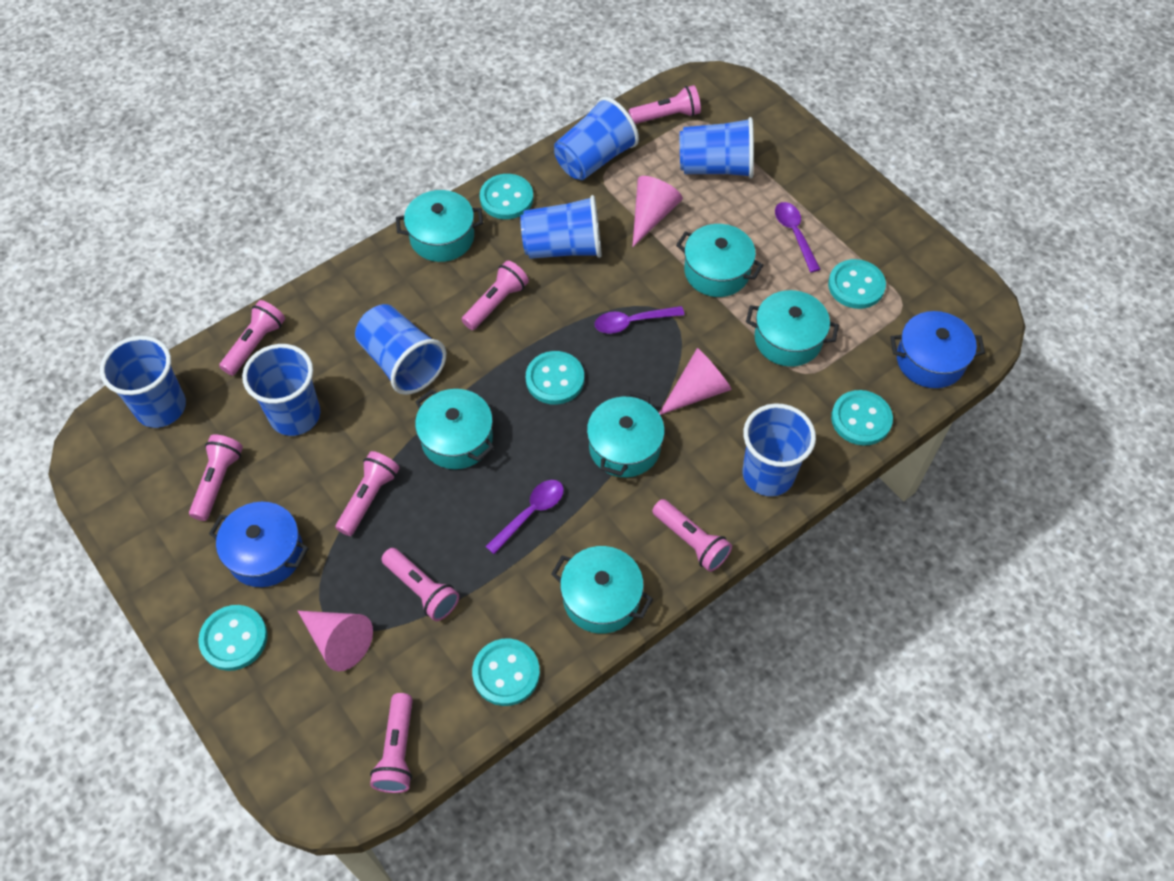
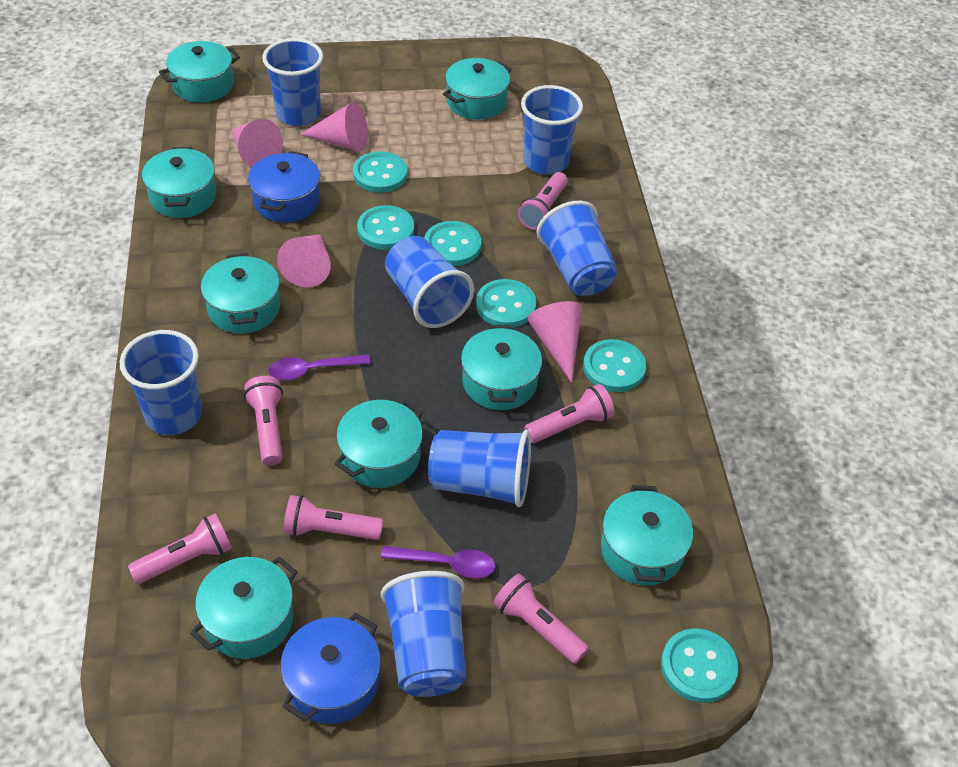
pink cone: 3 -> 4
pink flashlight: 8 -> 6
purple spoon: 3 -> 2
turquoise pot: 6 -> 8

